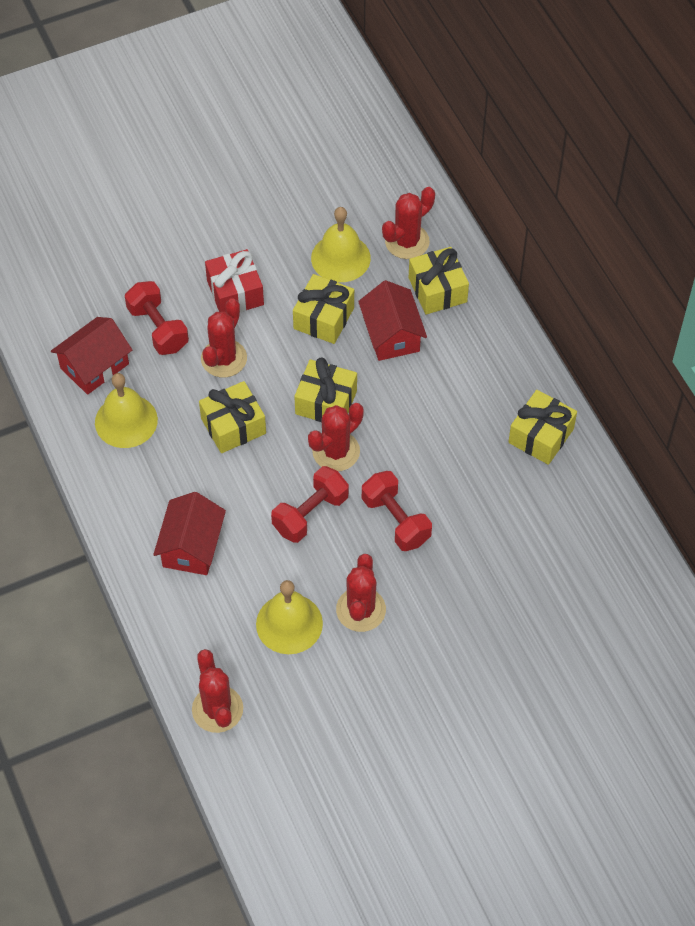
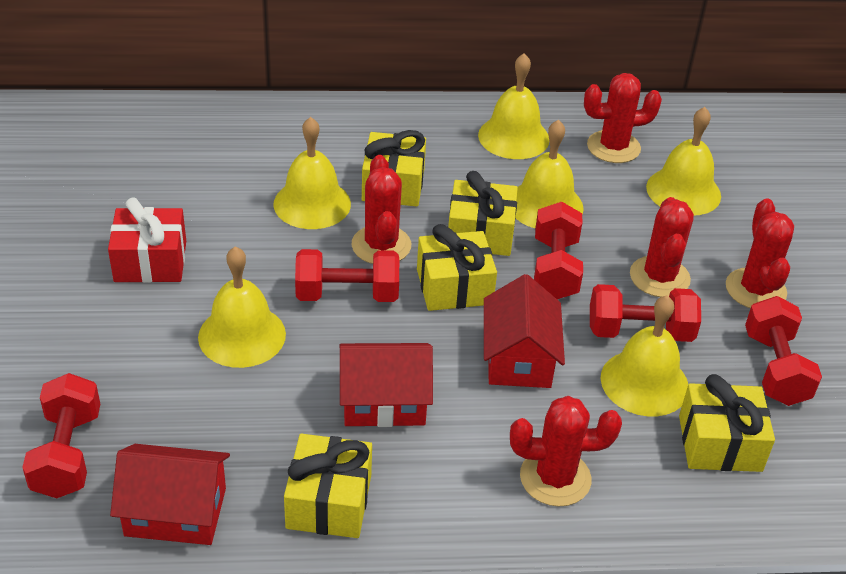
red dumbbell: 3 -> 5
yellow bell: 3 -> 6

